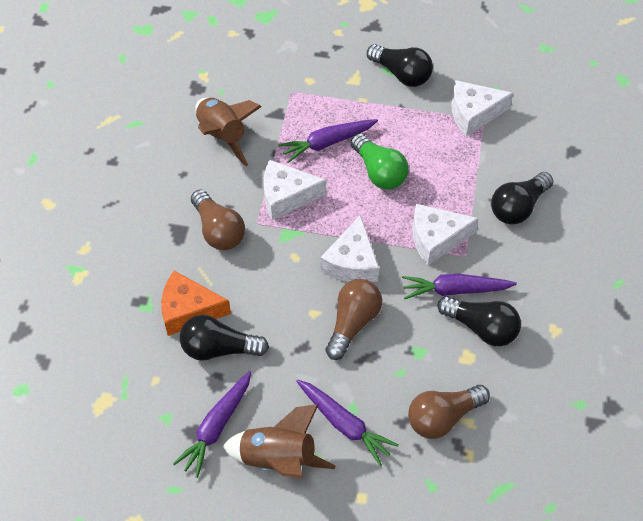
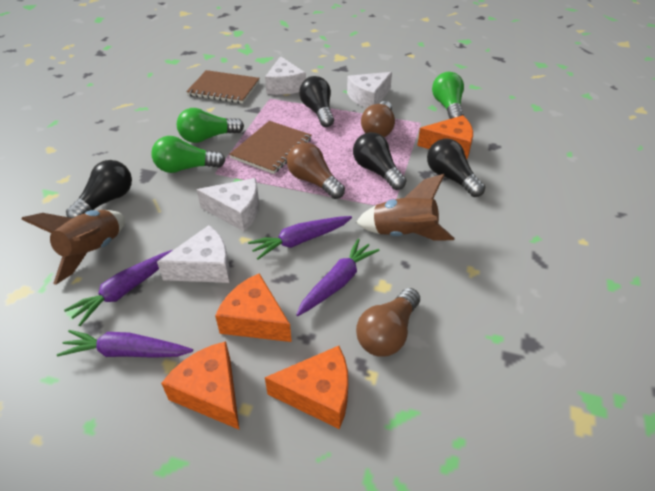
brown notebook: 0 -> 2
green light bulb: 1 -> 3
orange cheese: 1 -> 4

